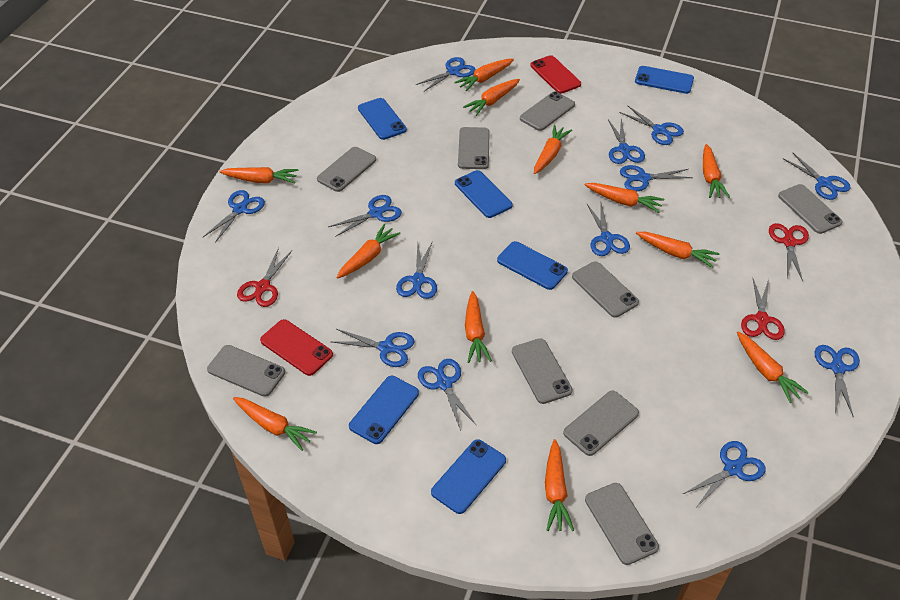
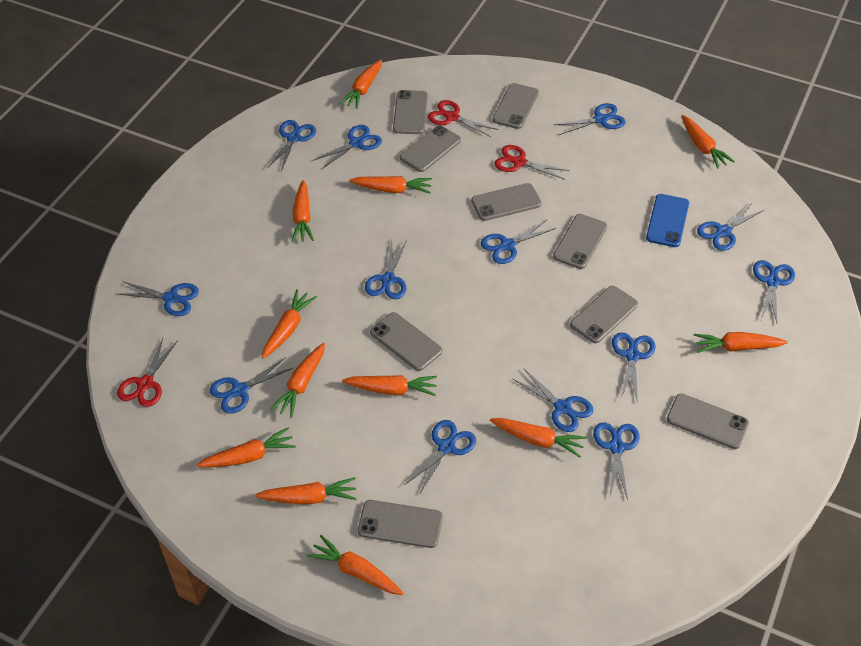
blue phone: 6 -> 1
red phone: 2 -> 0

